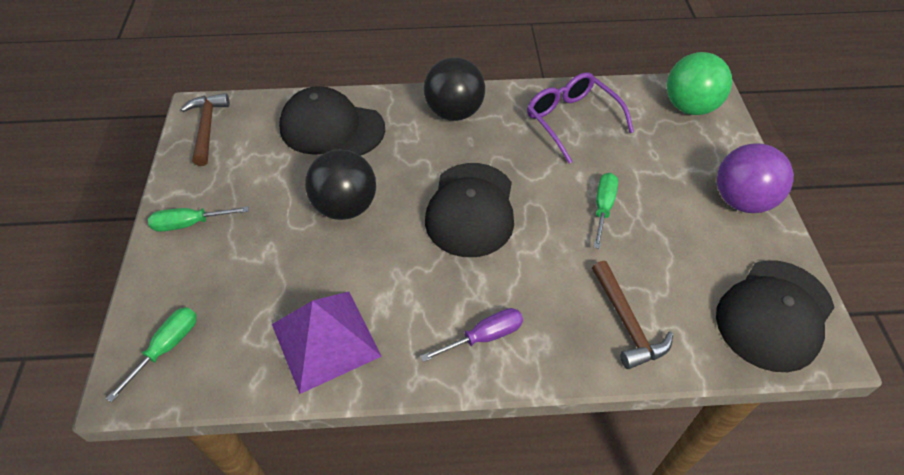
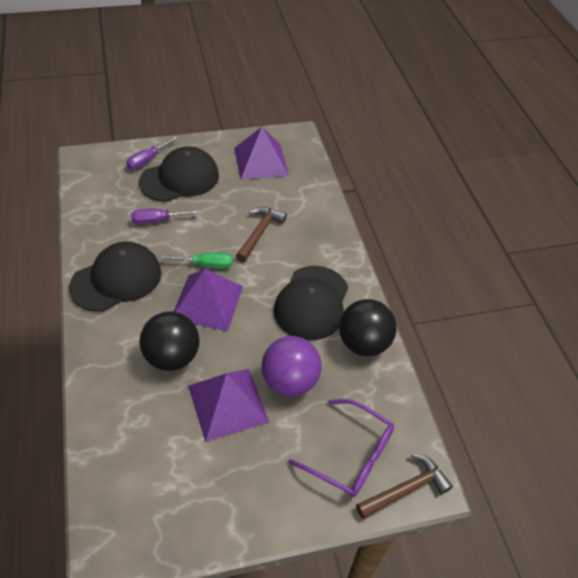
green ball: 1 -> 0
green screwdriver: 3 -> 1
purple pyramid: 1 -> 3
purple screwdriver: 1 -> 2

